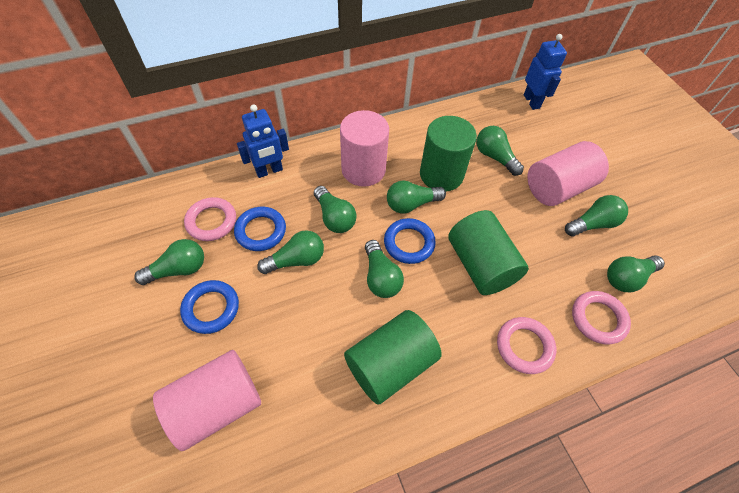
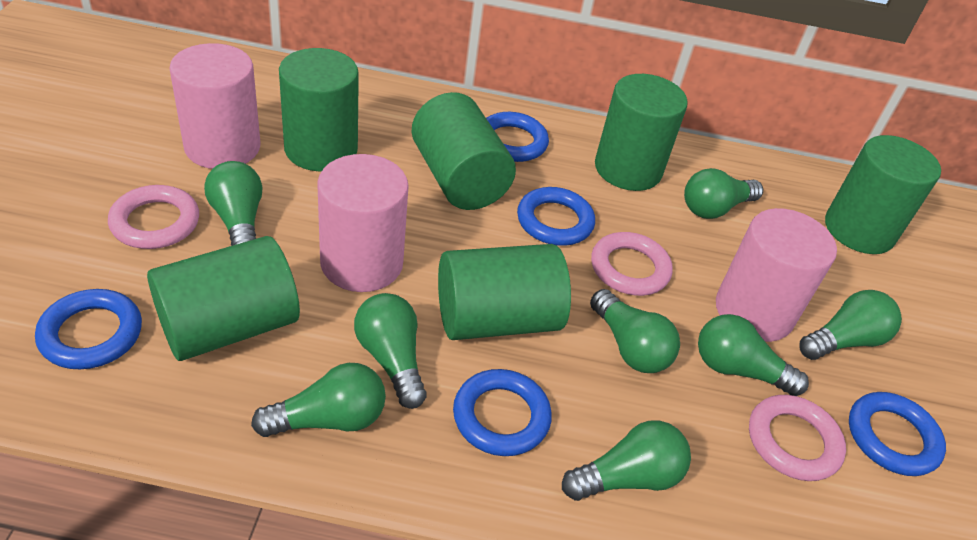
blue ring: 3 -> 5
blue robot: 2 -> 0
green cylinder: 3 -> 6

